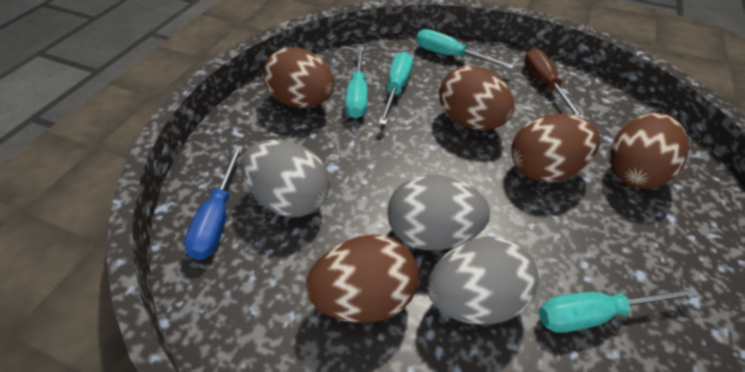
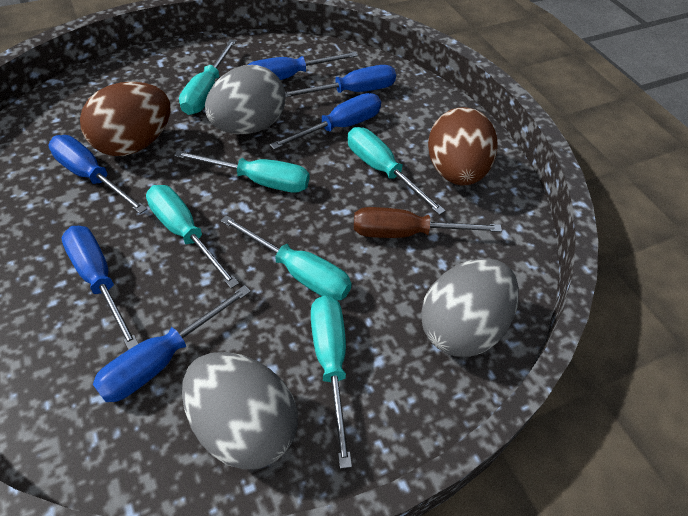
blue screwdriver: 1 -> 6
brown egg: 5 -> 2
turquoise screwdriver: 4 -> 6

